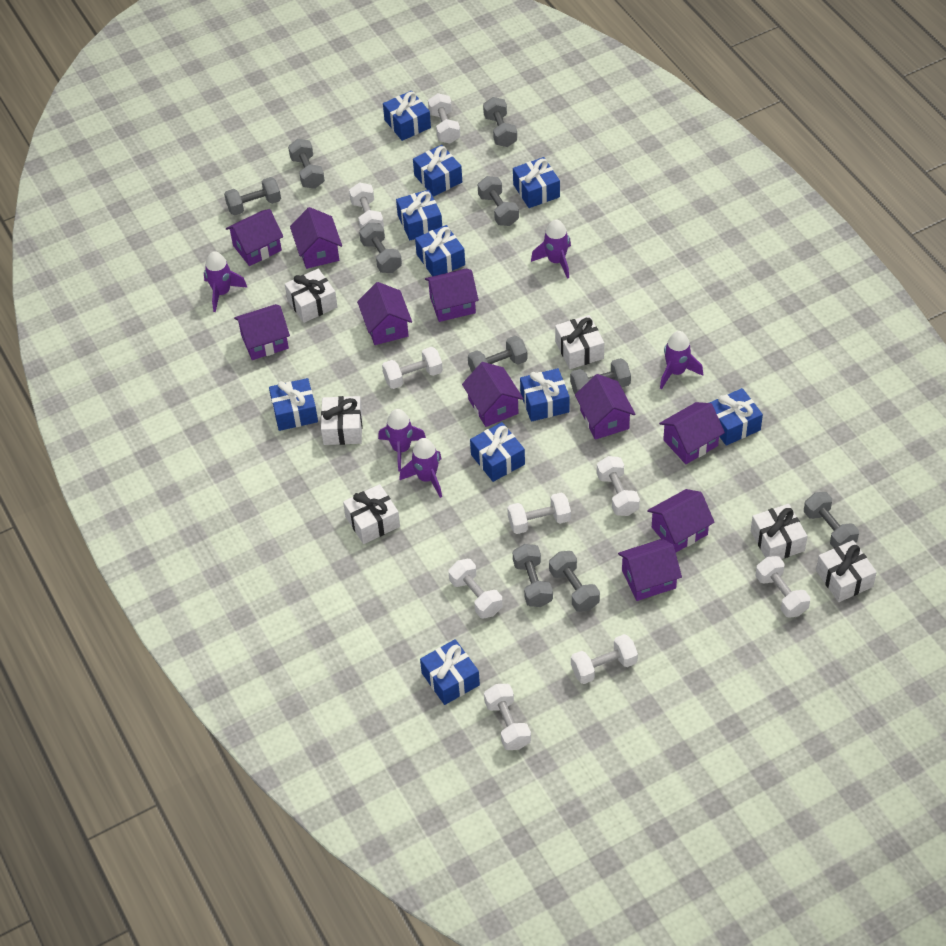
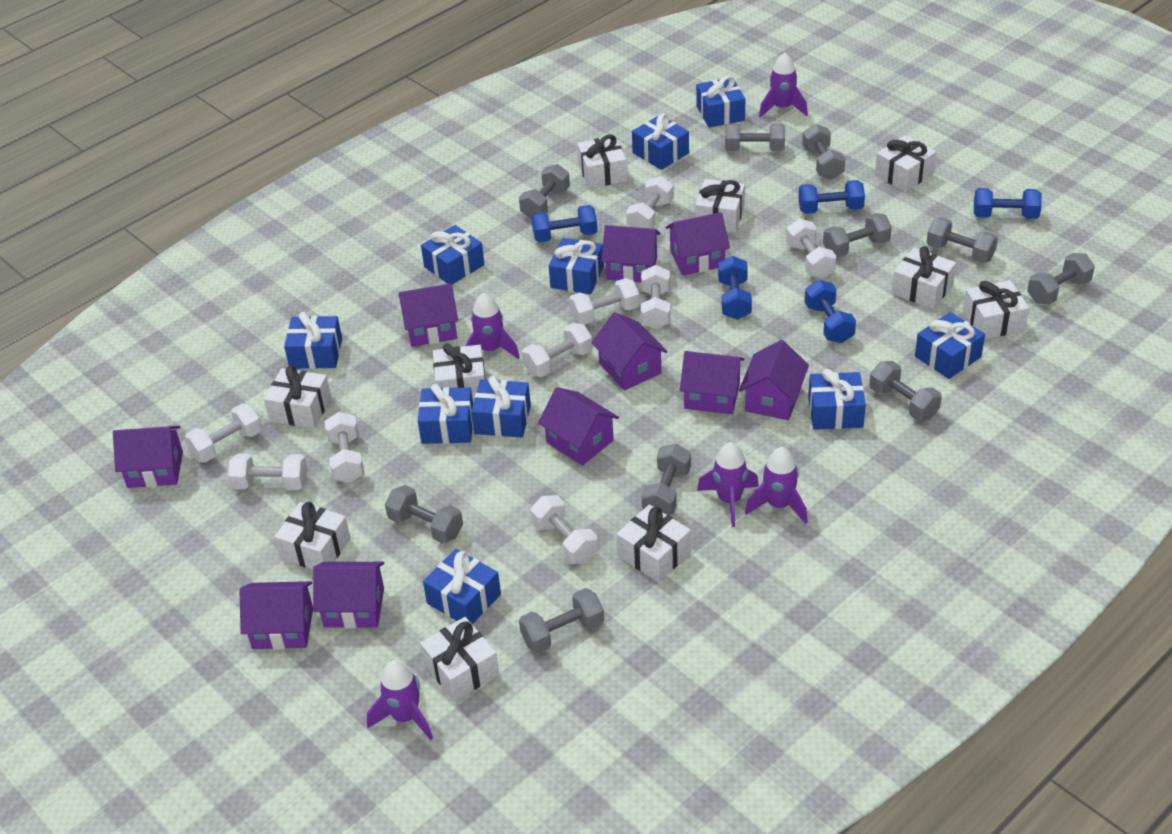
blue dumbbell: 0 -> 5
white gift: 6 -> 10

